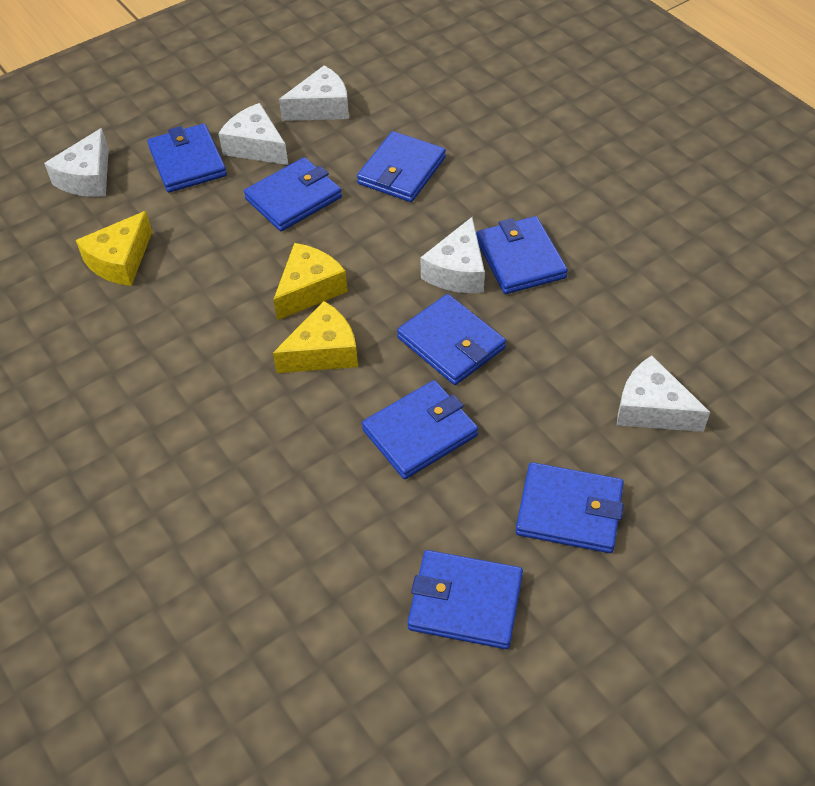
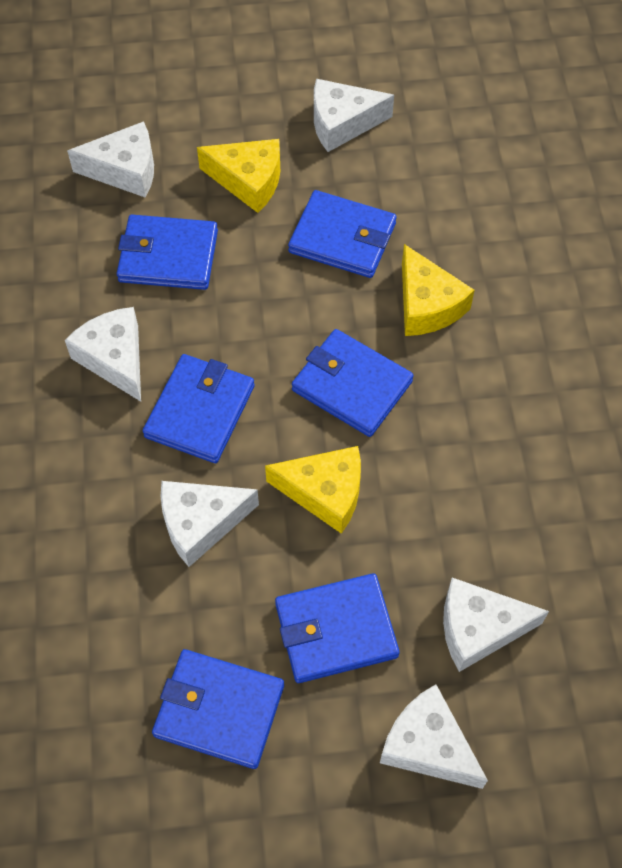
blue wallet: 8 -> 6
white cheese: 5 -> 6

